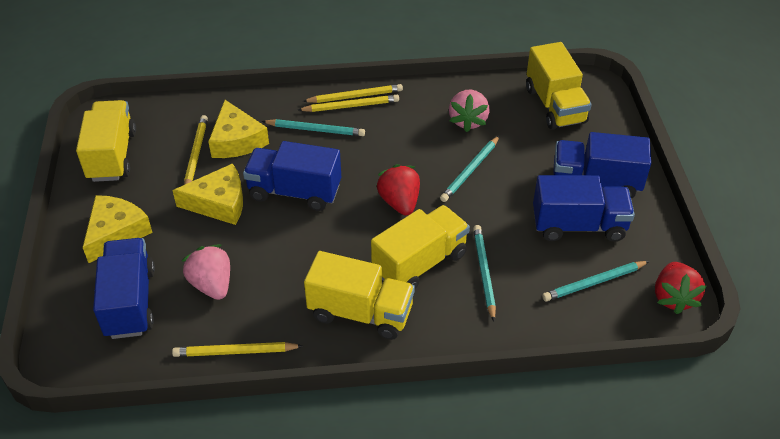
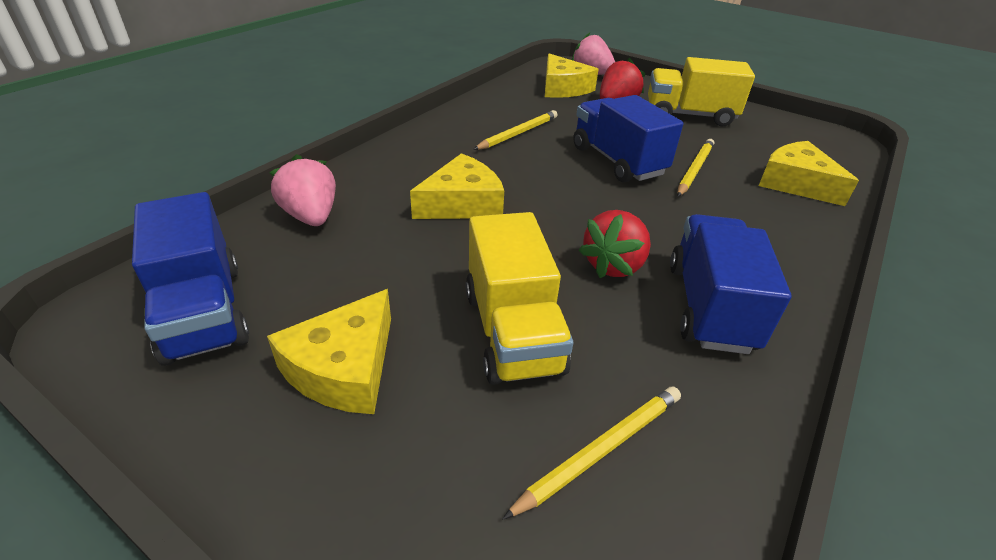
blue truck: 4 -> 3
turquoise pencil: 4 -> 0
yellow cheese: 3 -> 4
yellow pencil: 4 -> 3
yellow truck: 4 -> 2

